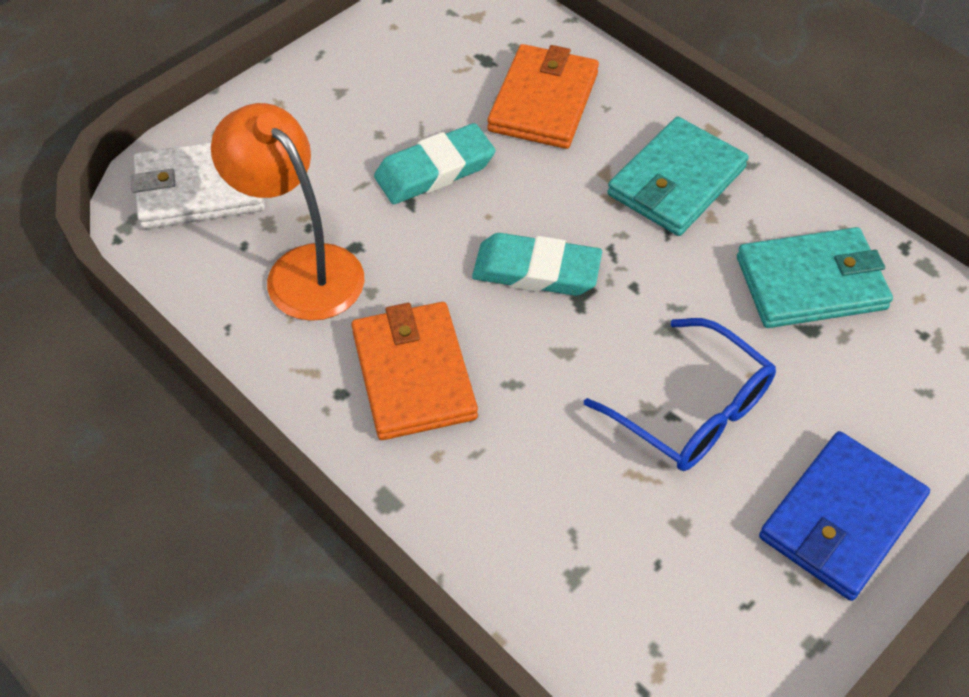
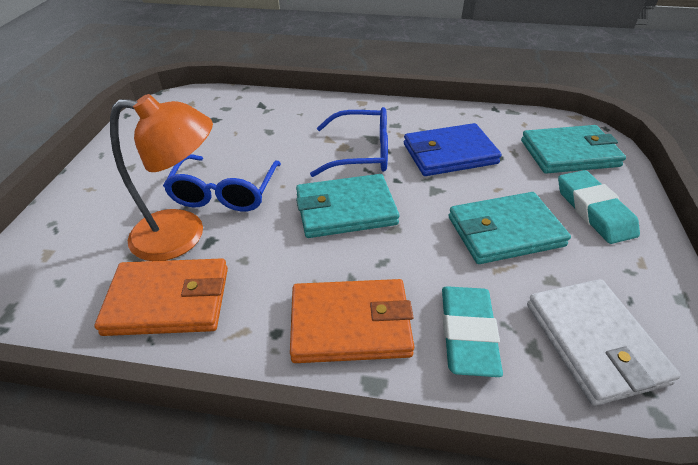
blue glasses: 1 -> 2
turquoise wallet: 2 -> 3

